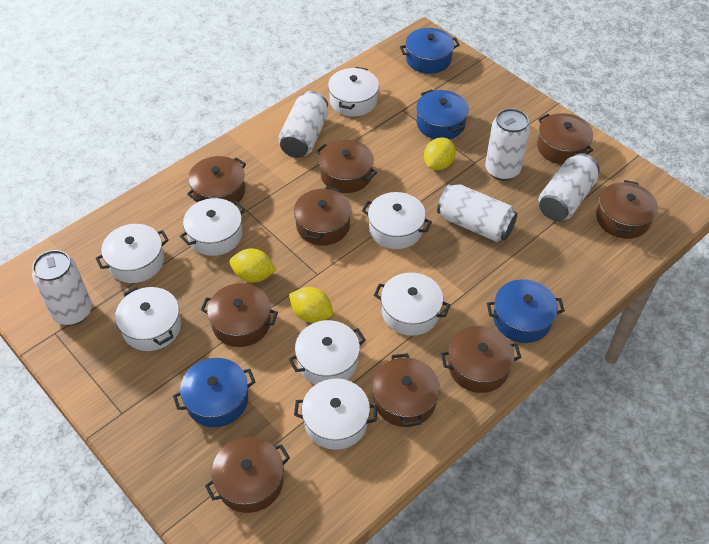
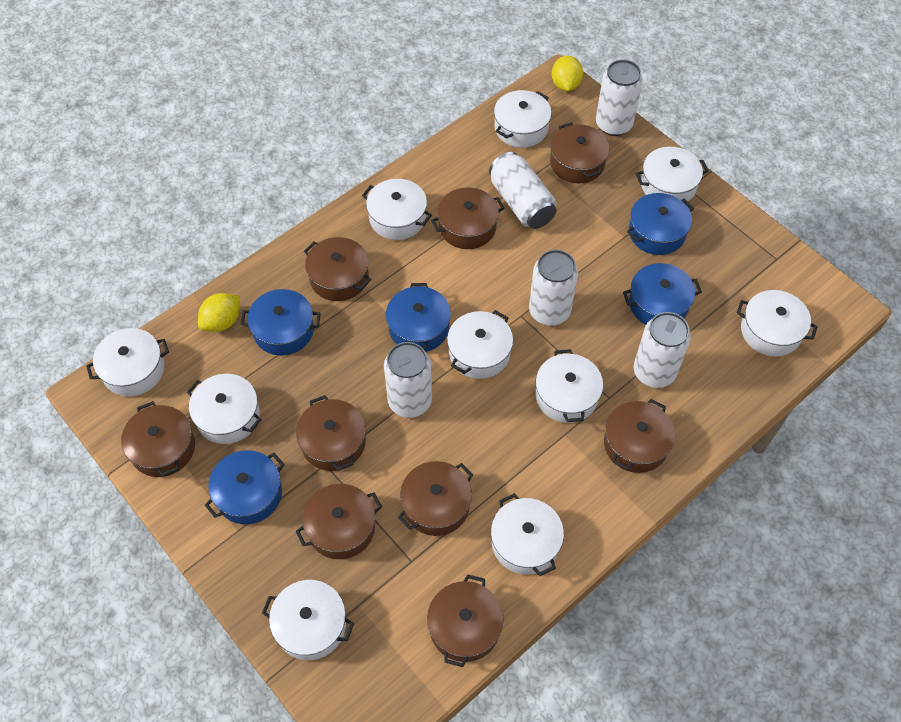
blue pot: 4 -> 5
white pot: 8 -> 10
yellow lemon: 3 -> 2

